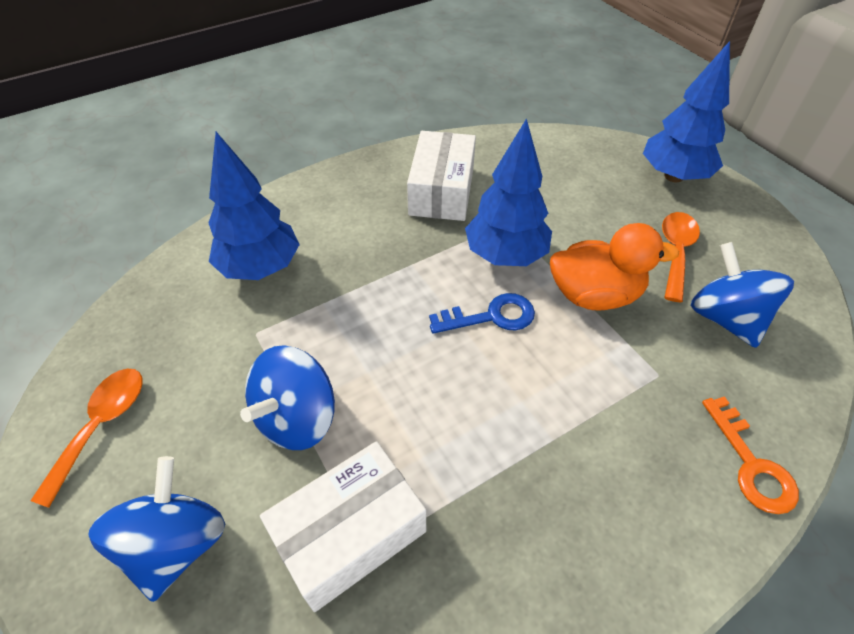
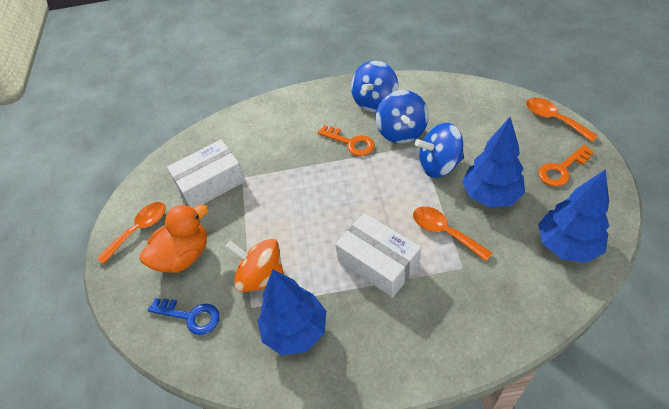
orange key: 1 -> 2
orange spinning top: 0 -> 1
orange spoon: 2 -> 3

